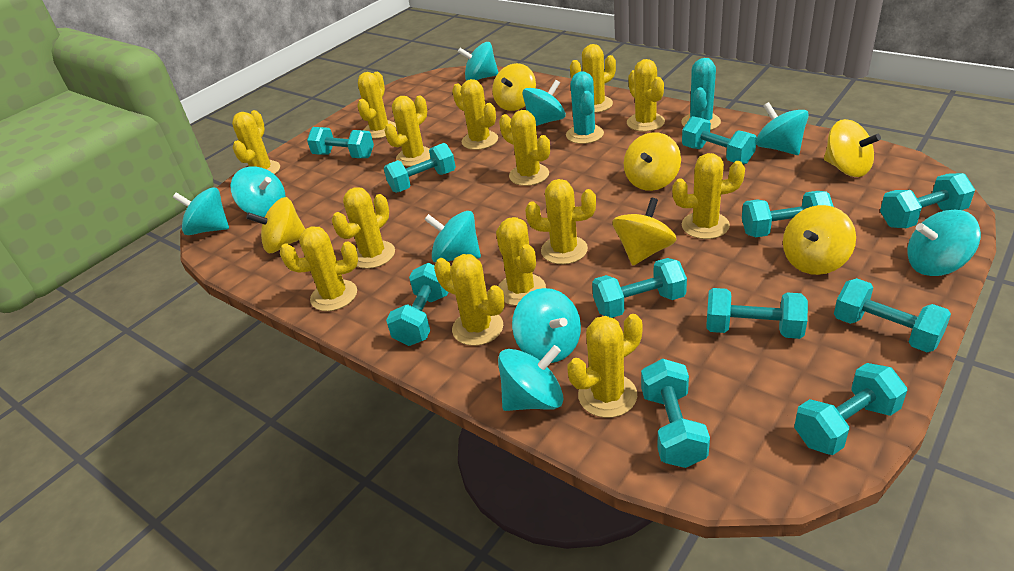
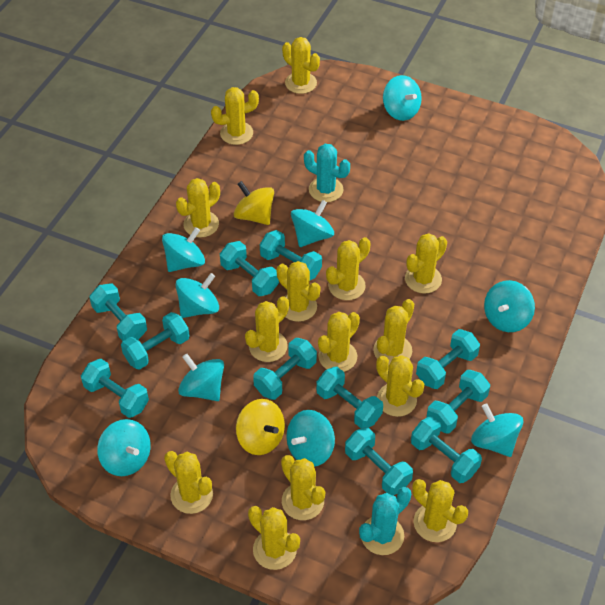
yellow spinning top: 6 -> 2

